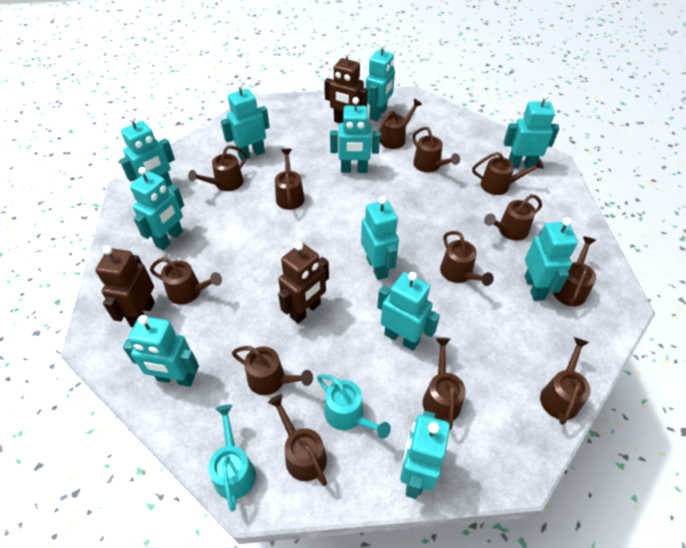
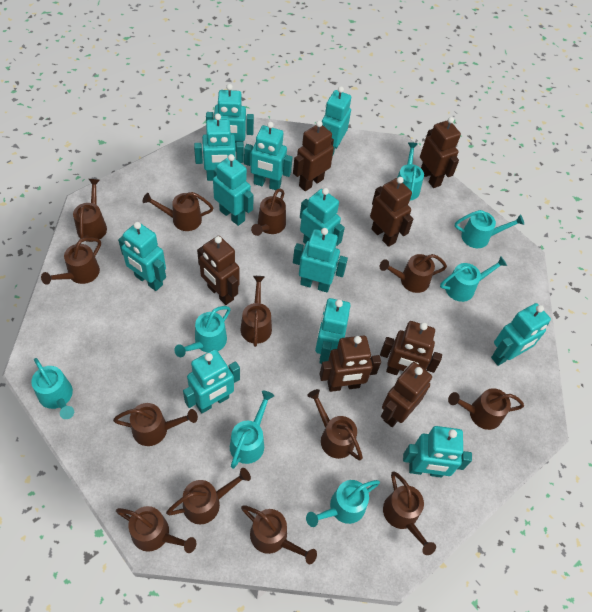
brown robot: 3 -> 7
turquoise robot: 11 -> 12
turquoise watering can: 2 -> 7

